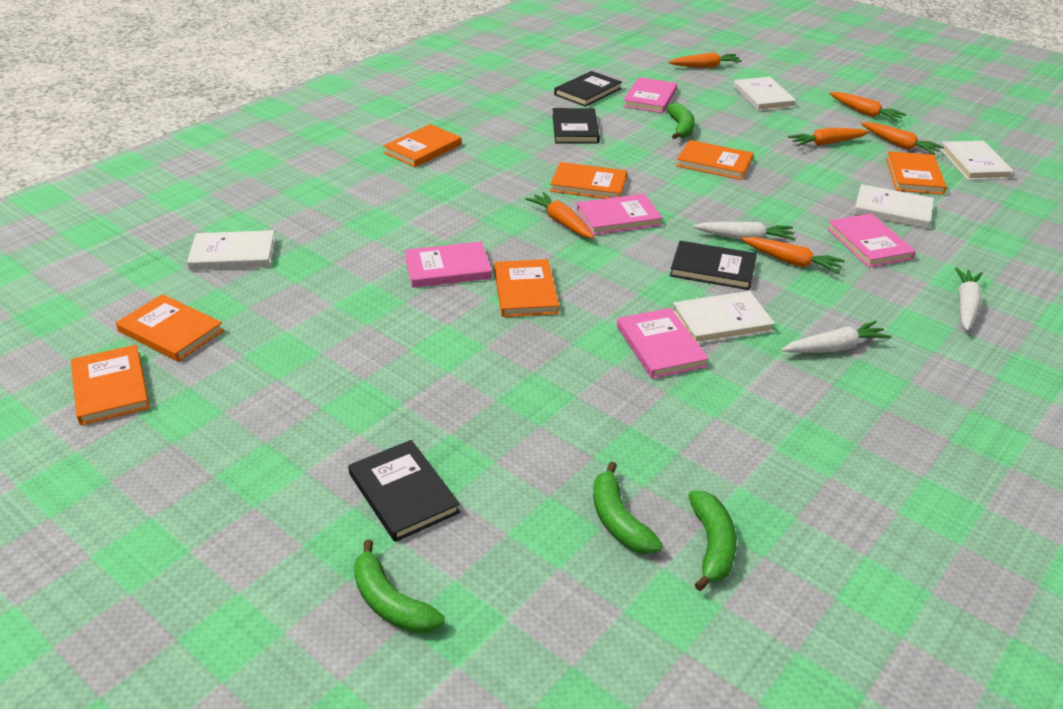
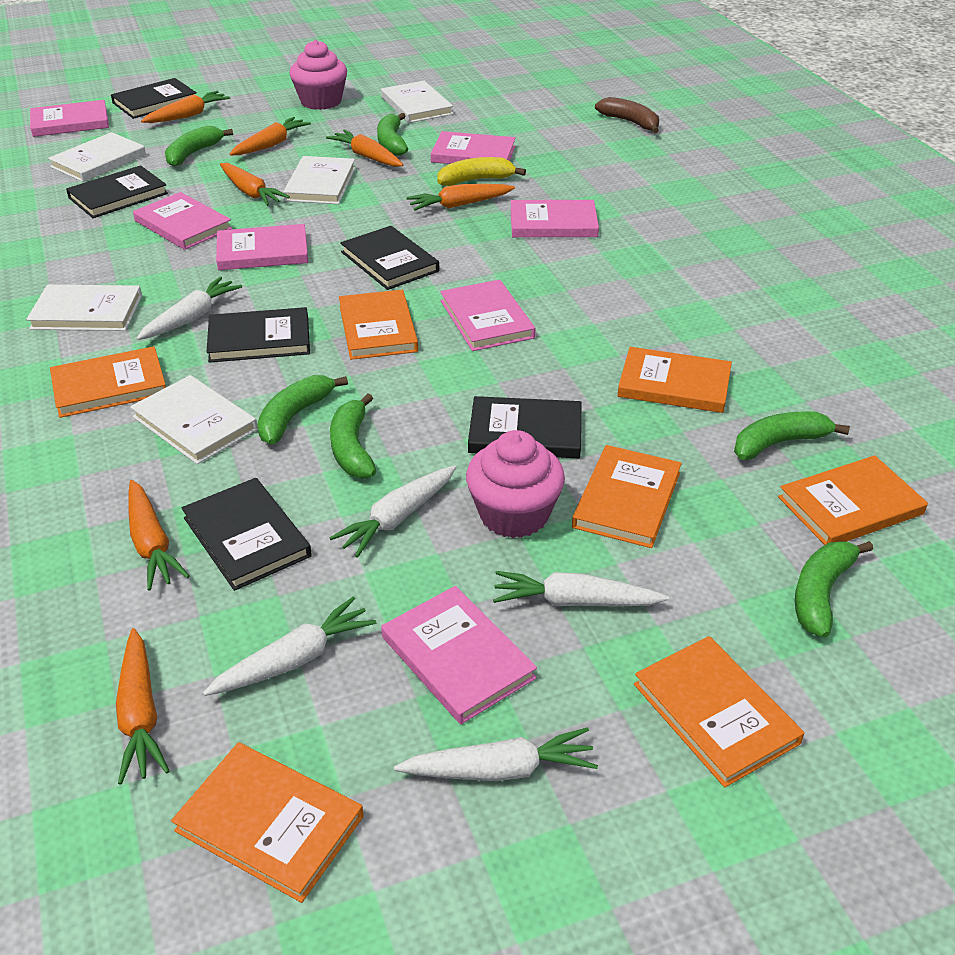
black book: 4 -> 6
brown banana: 0 -> 1
green banana: 4 -> 6
orange carrot: 6 -> 7
pink book: 5 -> 7
pink cupcake: 0 -> 2
white carrot: 3 -> 5
yellow banana: 0 -> 1

